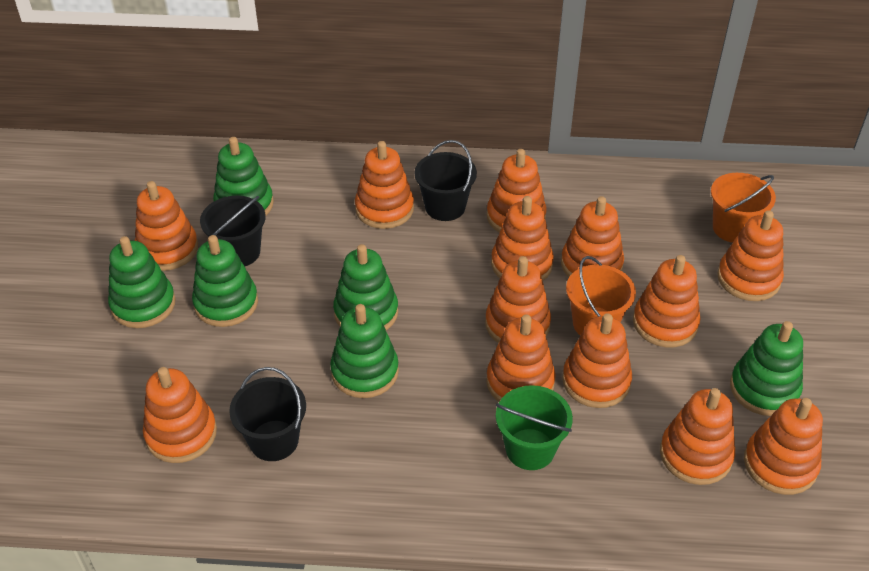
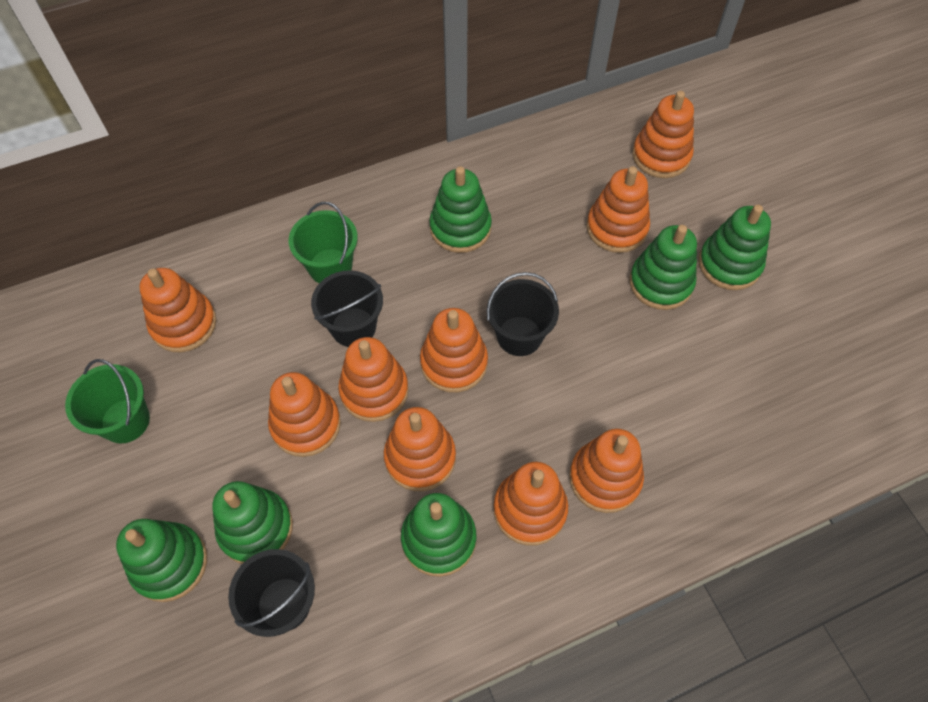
green bucket: 1 -> 2
orange bucket: 2 -> 0
orange stacking toy: 13 -> 9

